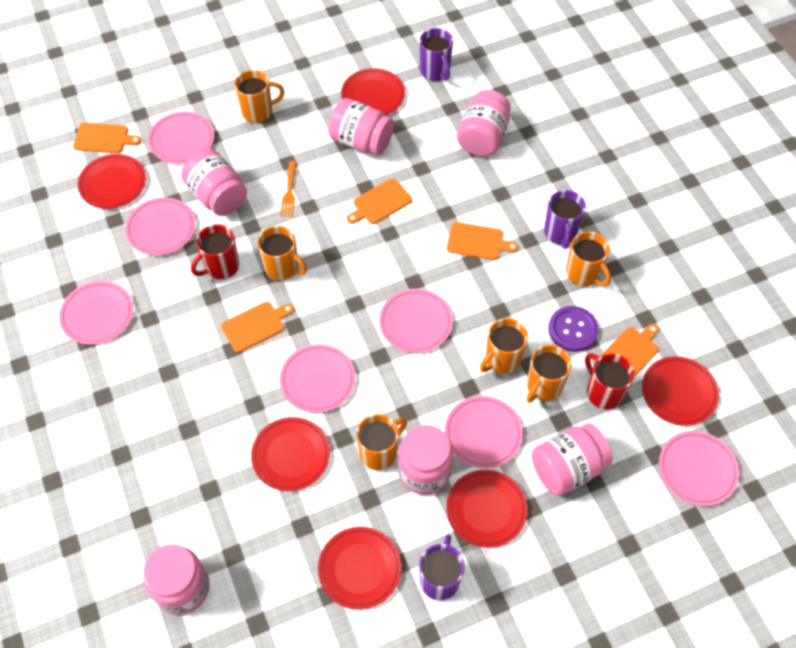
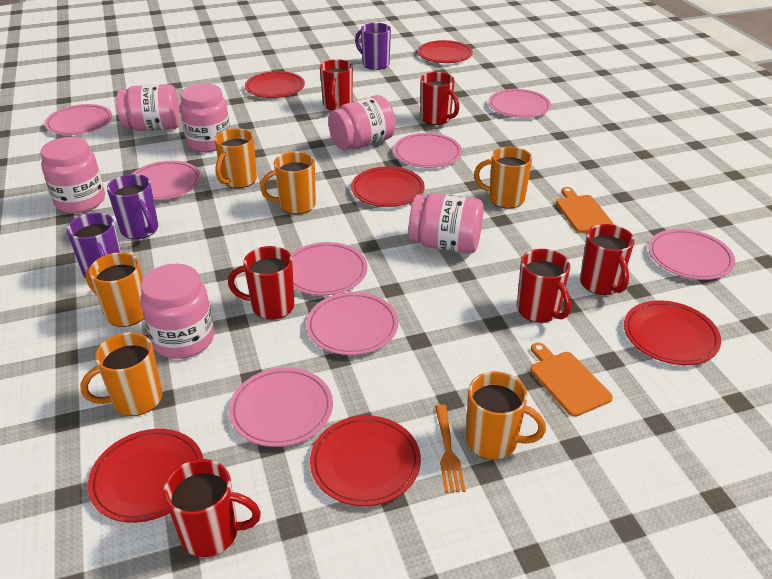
orange cutting board: 5 -> 2
pink plate: 7 -> 8
purple button: 1 -> 0
red mug: 2 -> 6

